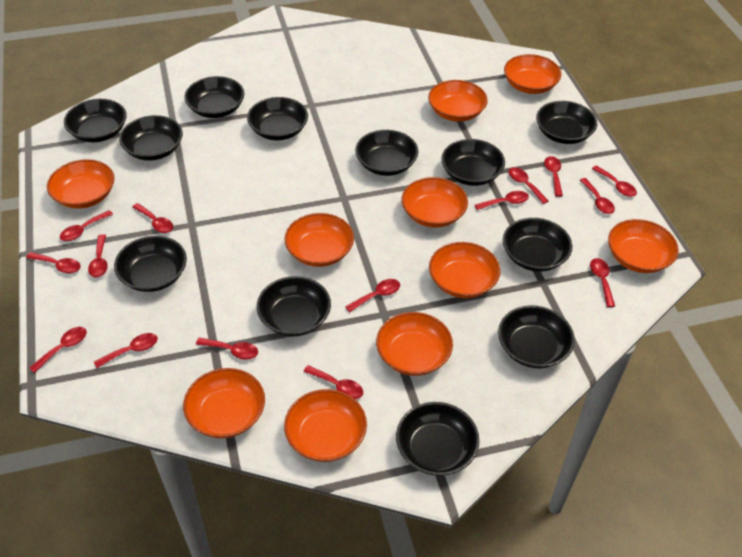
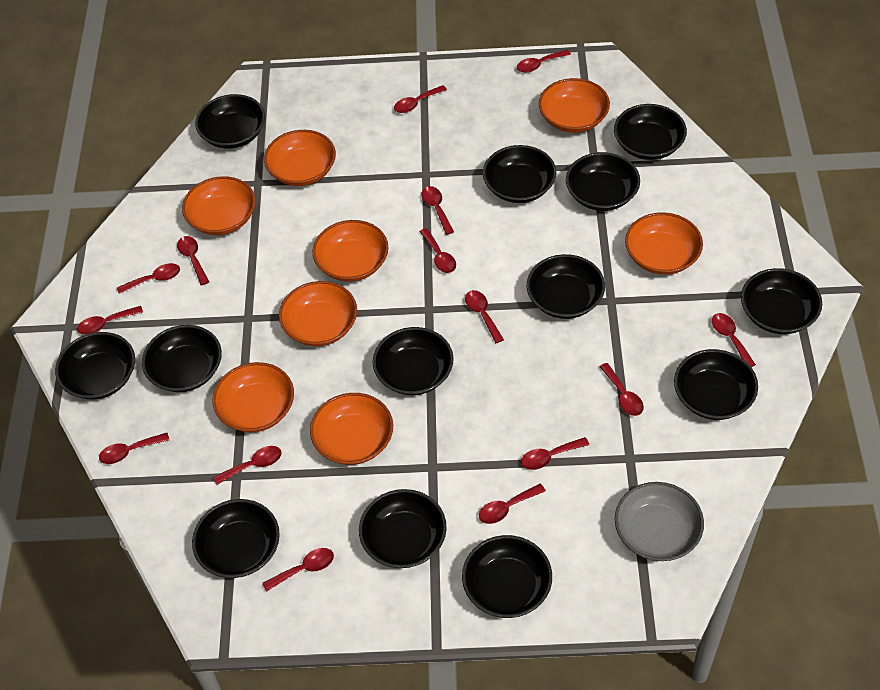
black bowl: 12 -> 13
grey bowl: 0 -> 1
orange bowl: 10 -> 8

